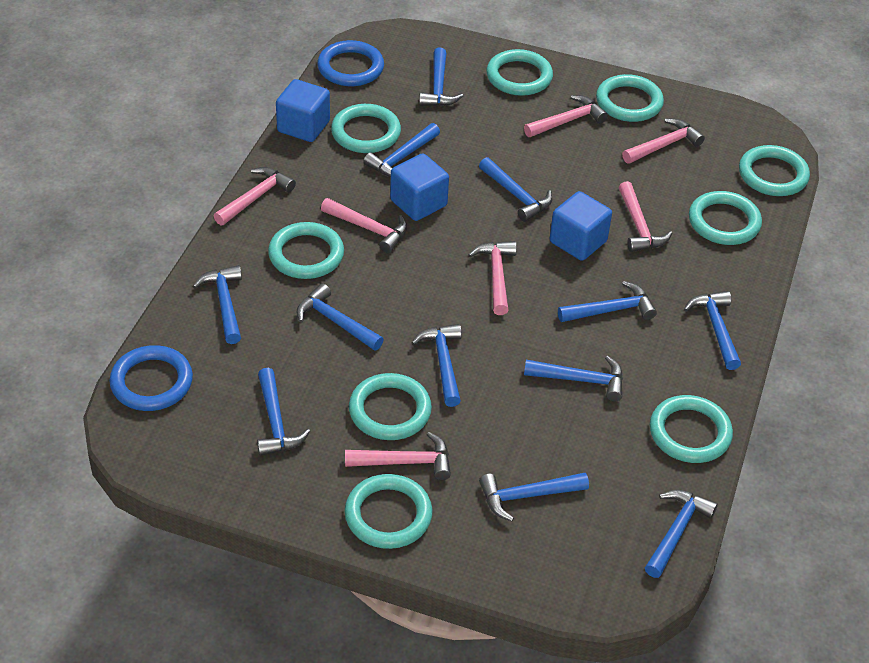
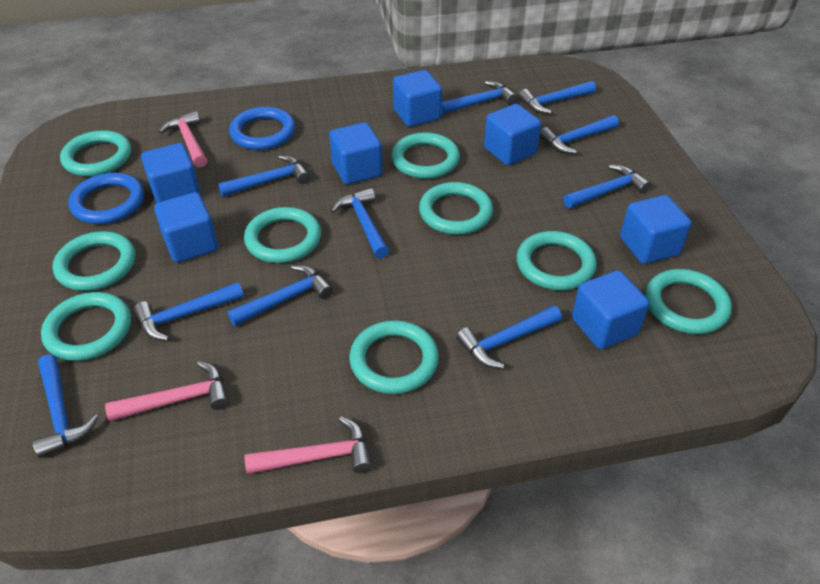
blue cube: 3 -> 7
blue hammer: 12 -> 10
pink hammer: 7 -> 3

